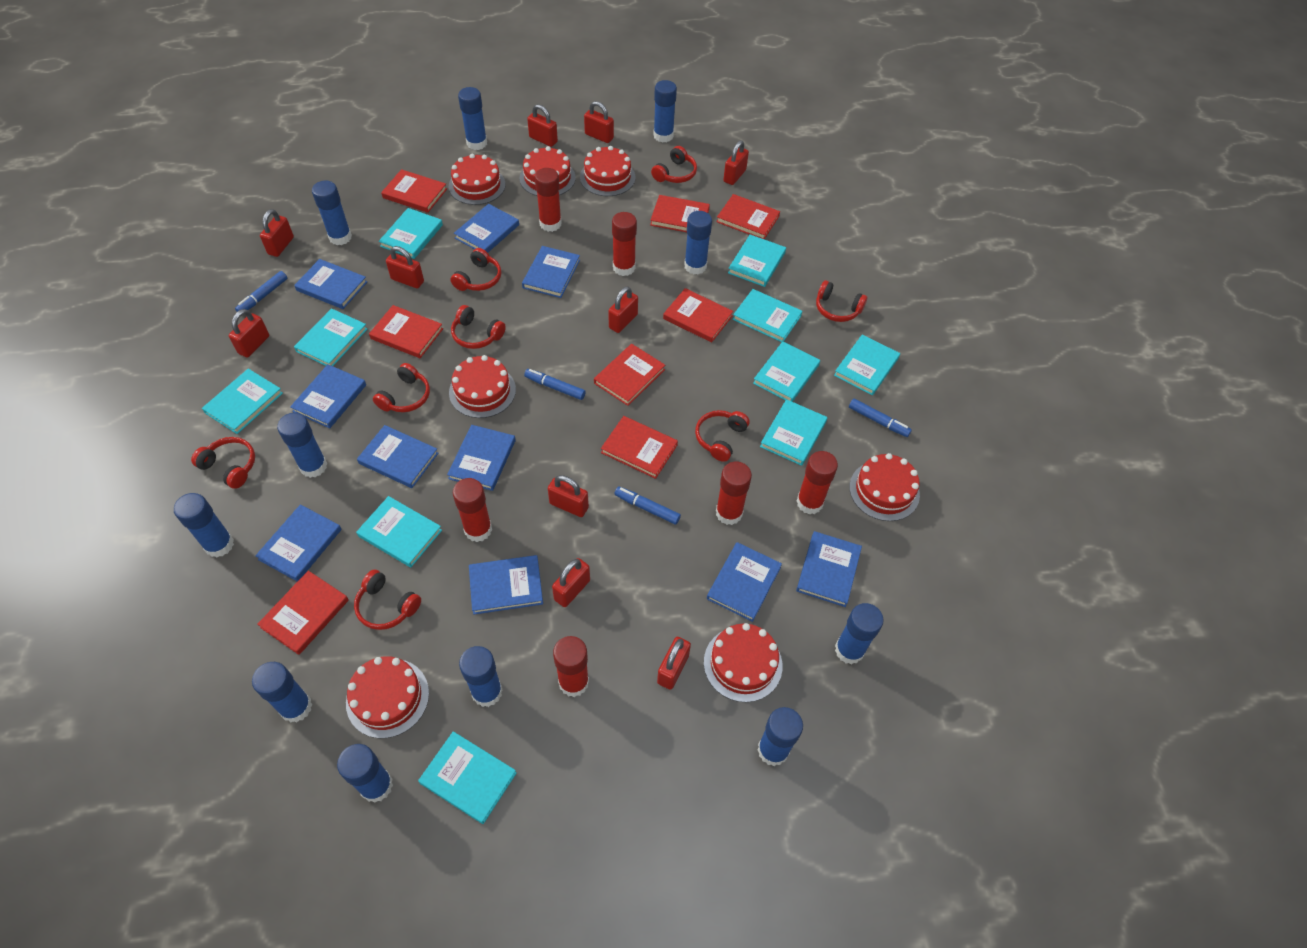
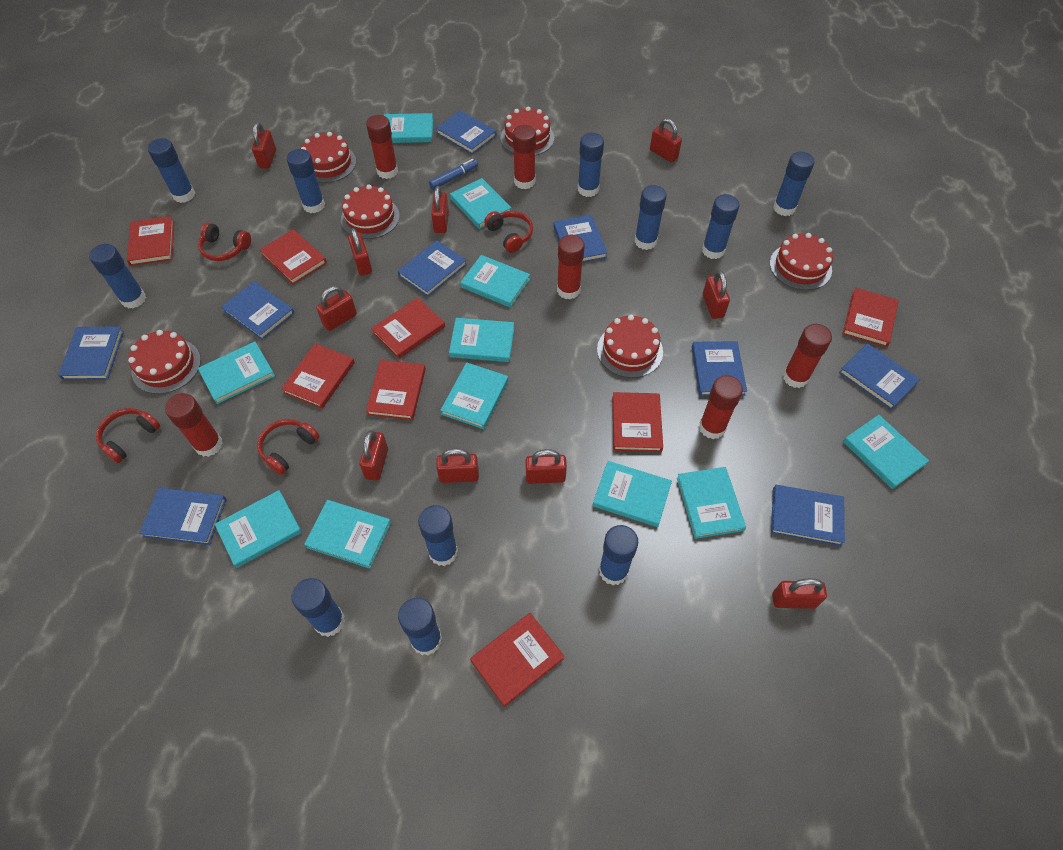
blue book: 10 -> 9
blue marker: 4 -> 1
red cake: 7 -> 6
red headphones: 8 -> 4
turquoise book: 10 -> 11

